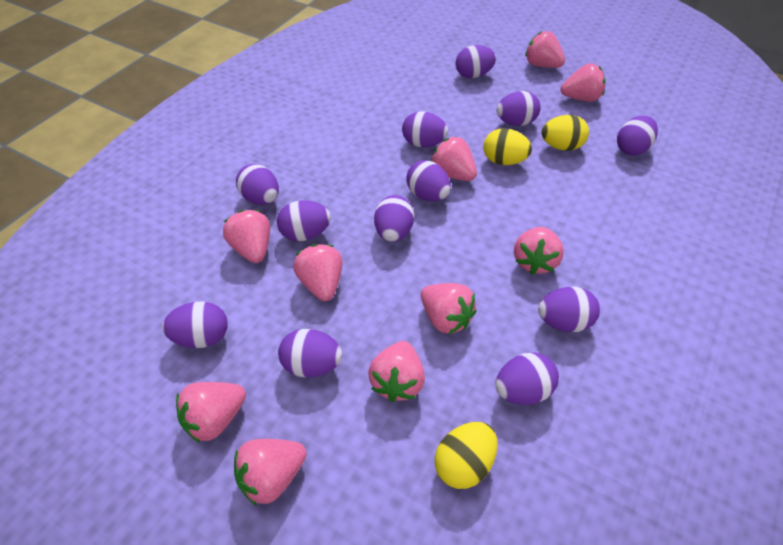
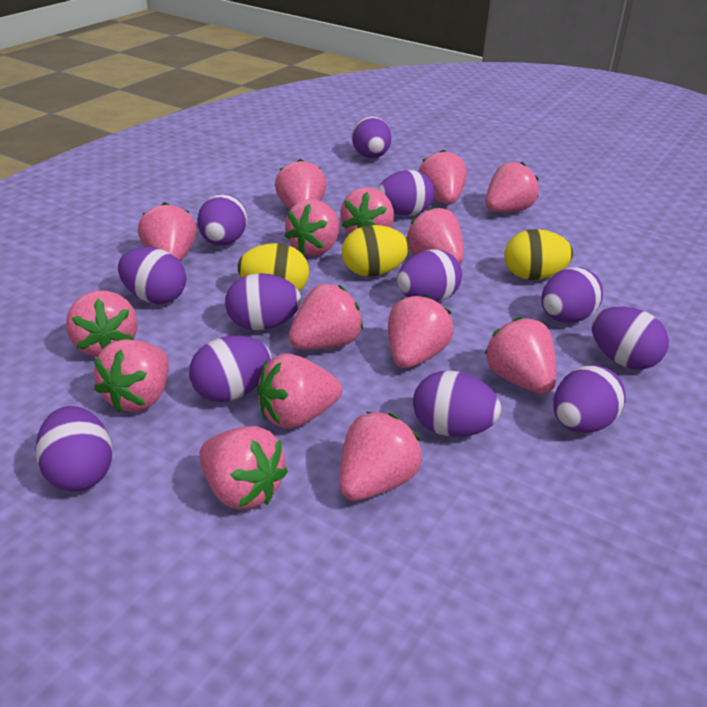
pink strawberry: 10 -> 15

